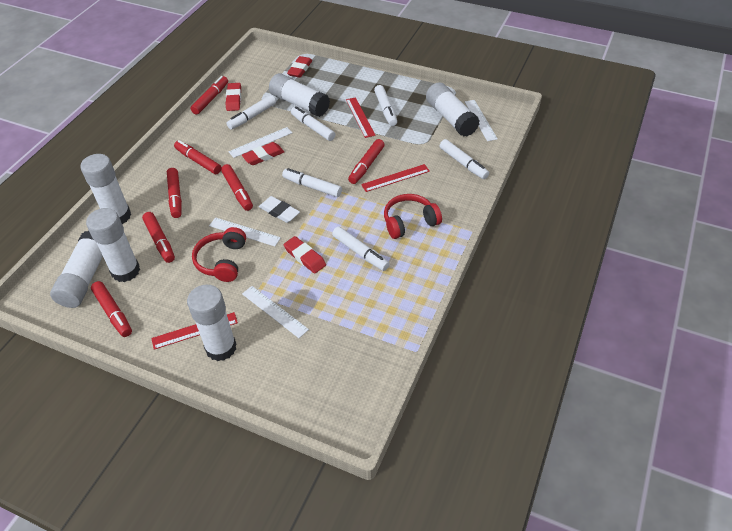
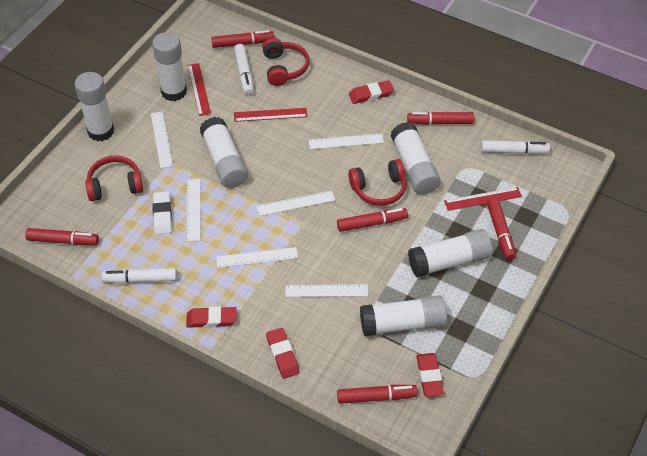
red headphones: 2 -> 3
red marker: 7 -> 6
white marker: 6 -> 3
white ruler: 4 -> 6

